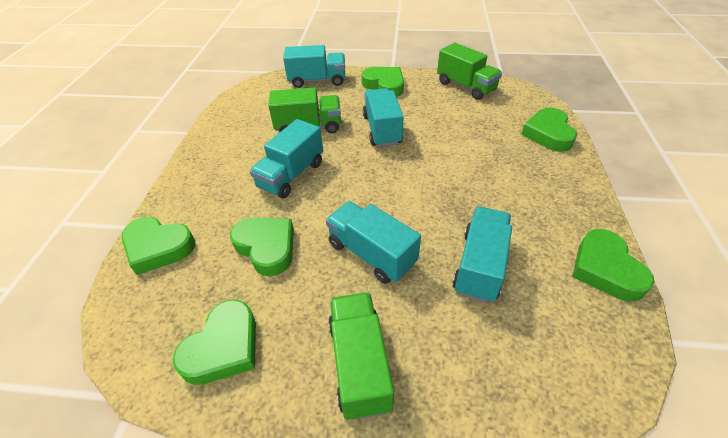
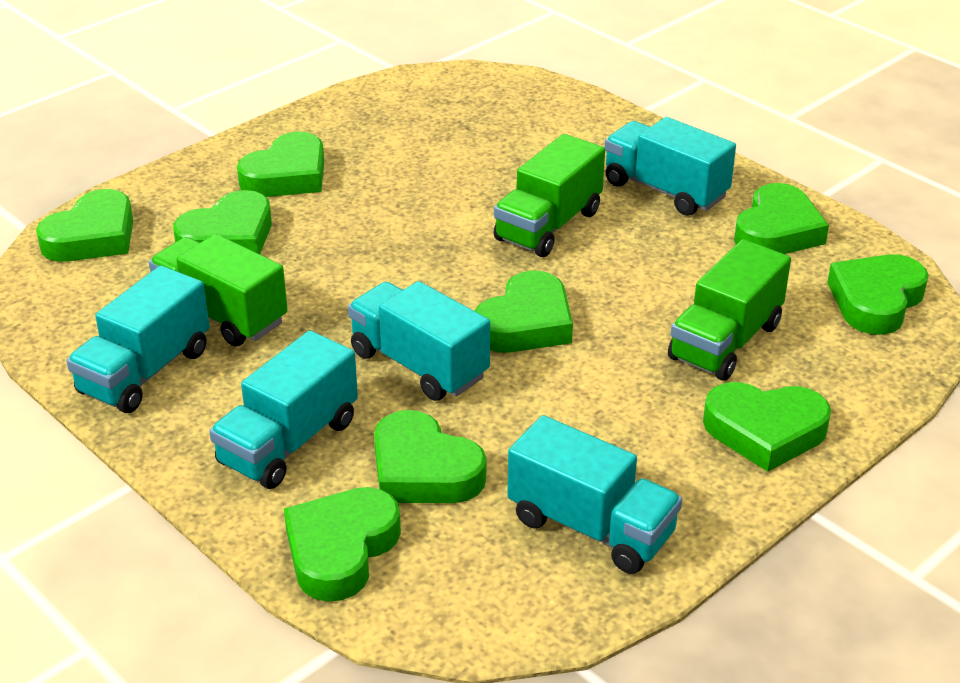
green heart: 6 -> 9

